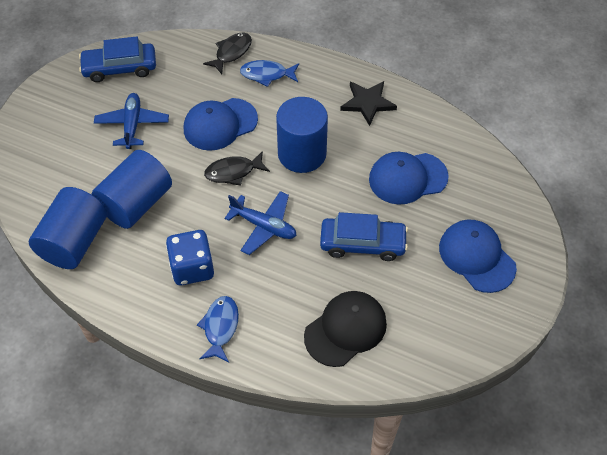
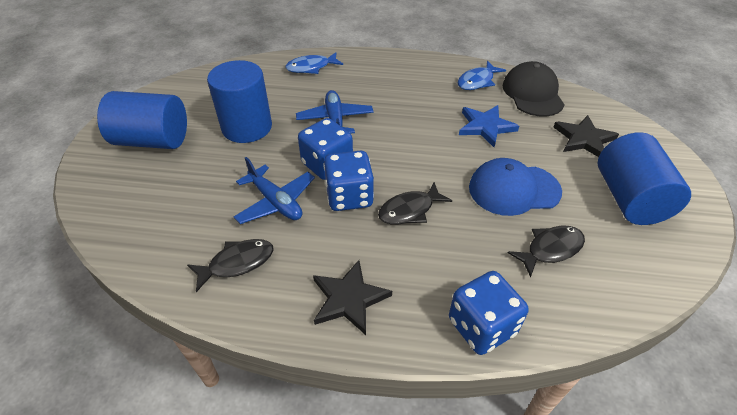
black fish: 2 -> 3
black star: 1 -> 2
blue cap: 3 -> 1
blue car: 2 -> 0
blue dice: 1 -> 3
blue star: 0 -> 1

